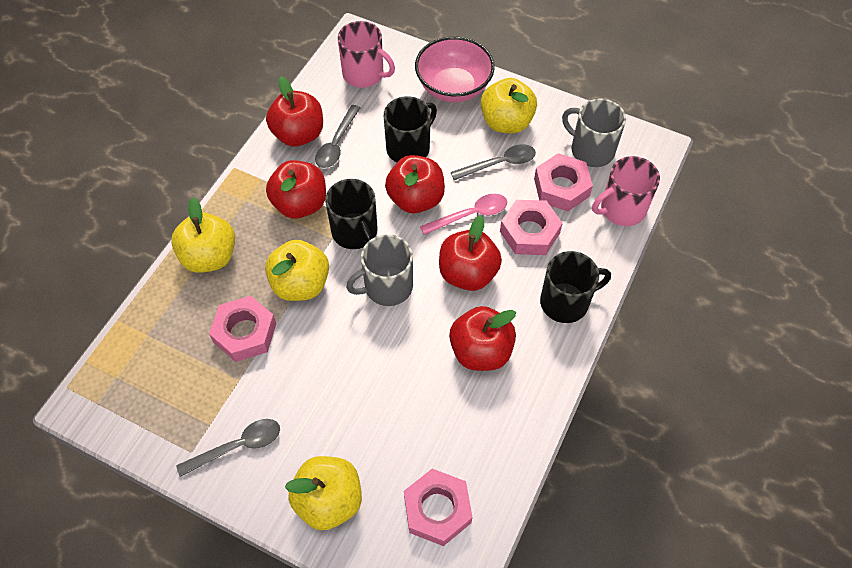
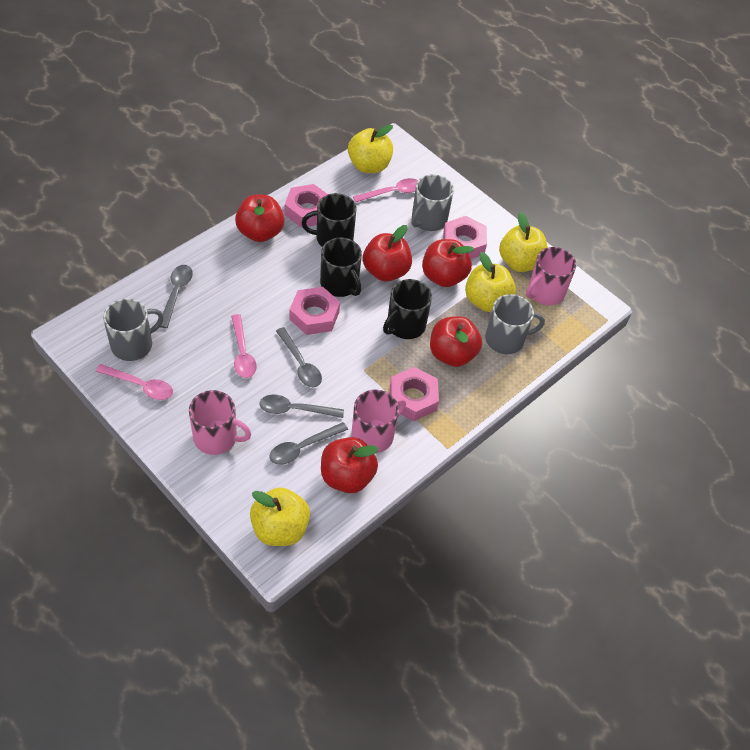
grey mug: 2 -> 3
grey spoon: 3 -> 4
pink bowl: 1 -> 0
pink mug: 2 -> 3
pink spoon: 1 -> 3

